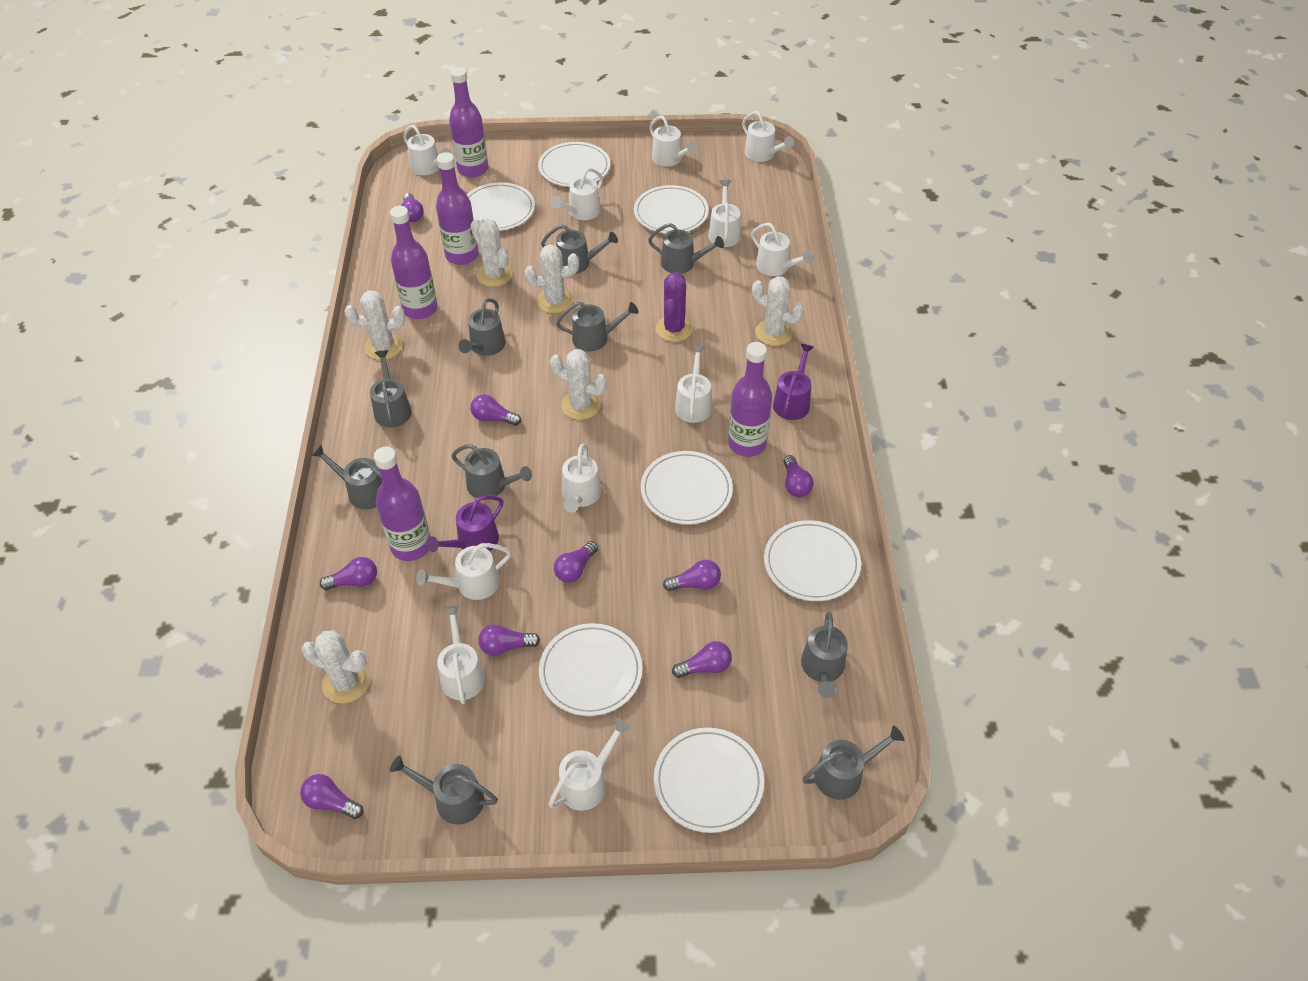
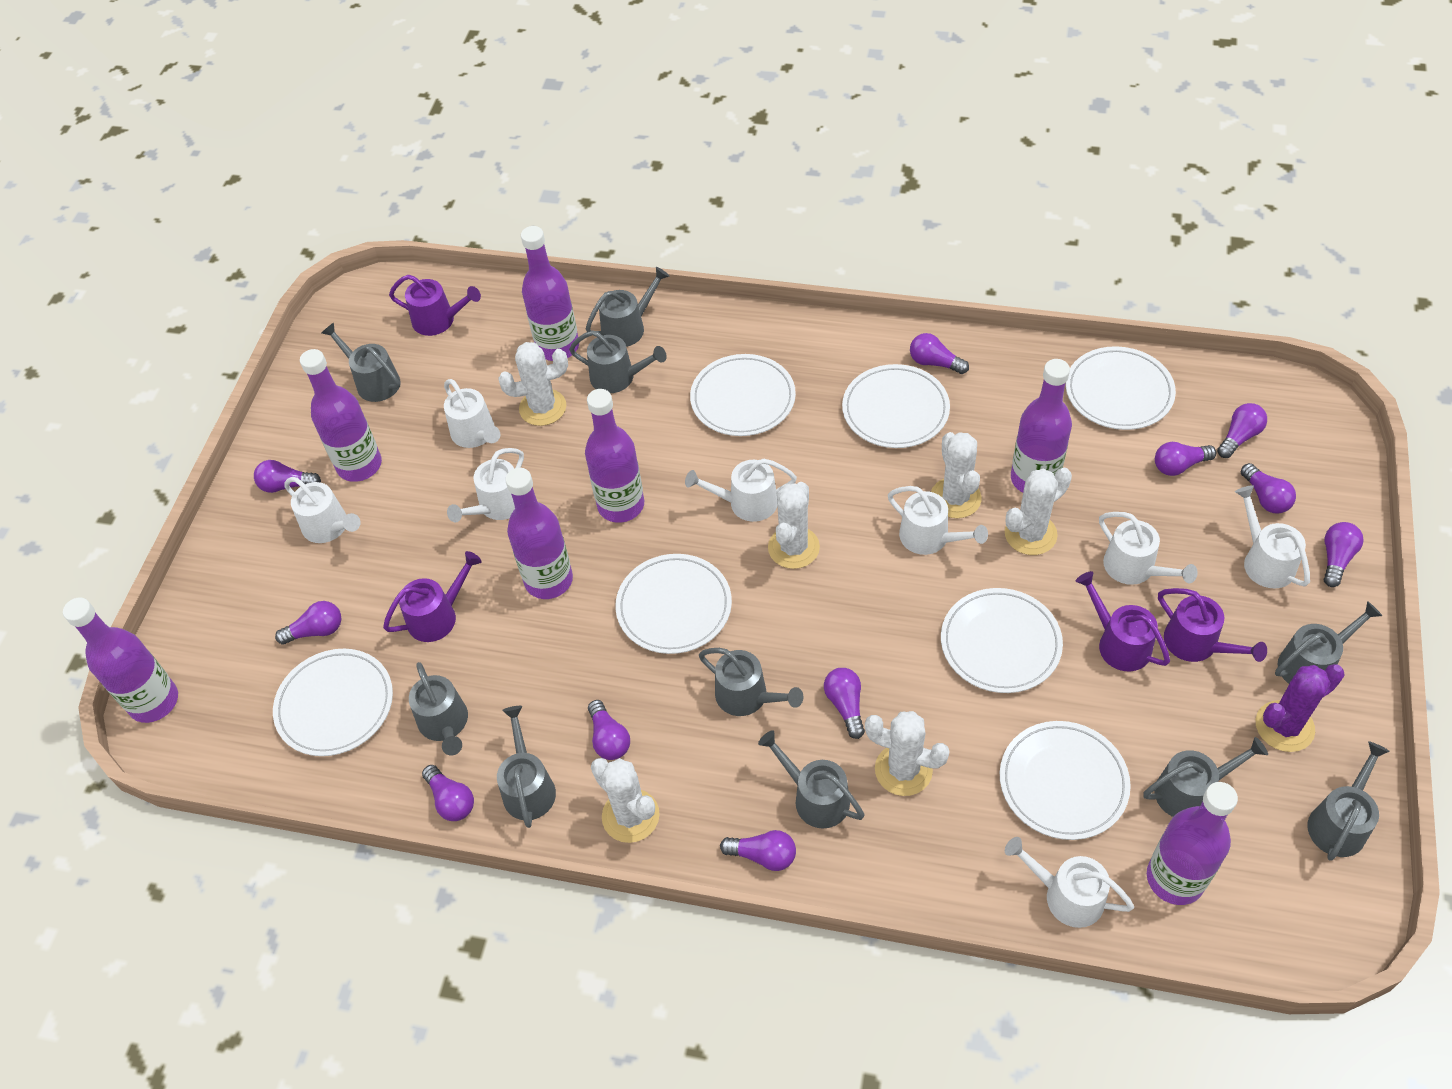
purple bottle: 5 -> 7
purple light bulb: 9 -> 11
purple watering can: 2 -> 4
white watering can: 11 -> 8

